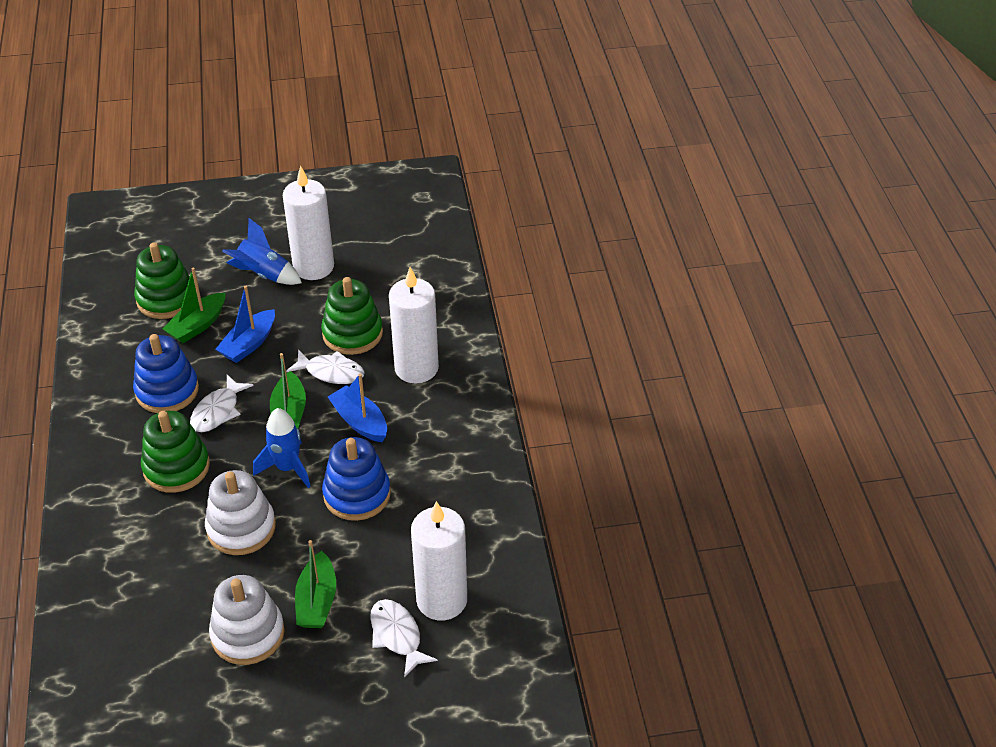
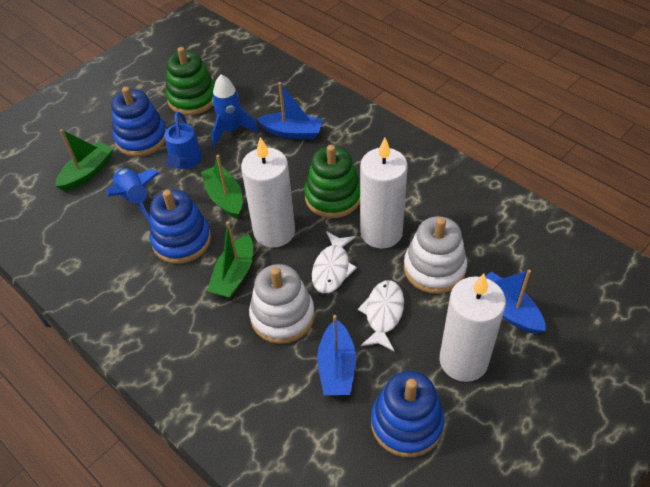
blue boat: 2 -> 3
blue stacking toy: 2 -> 3
blue watering can: 0 -> 1
green stacking toy: 3 -> 2
white fish: 3 -> 2

